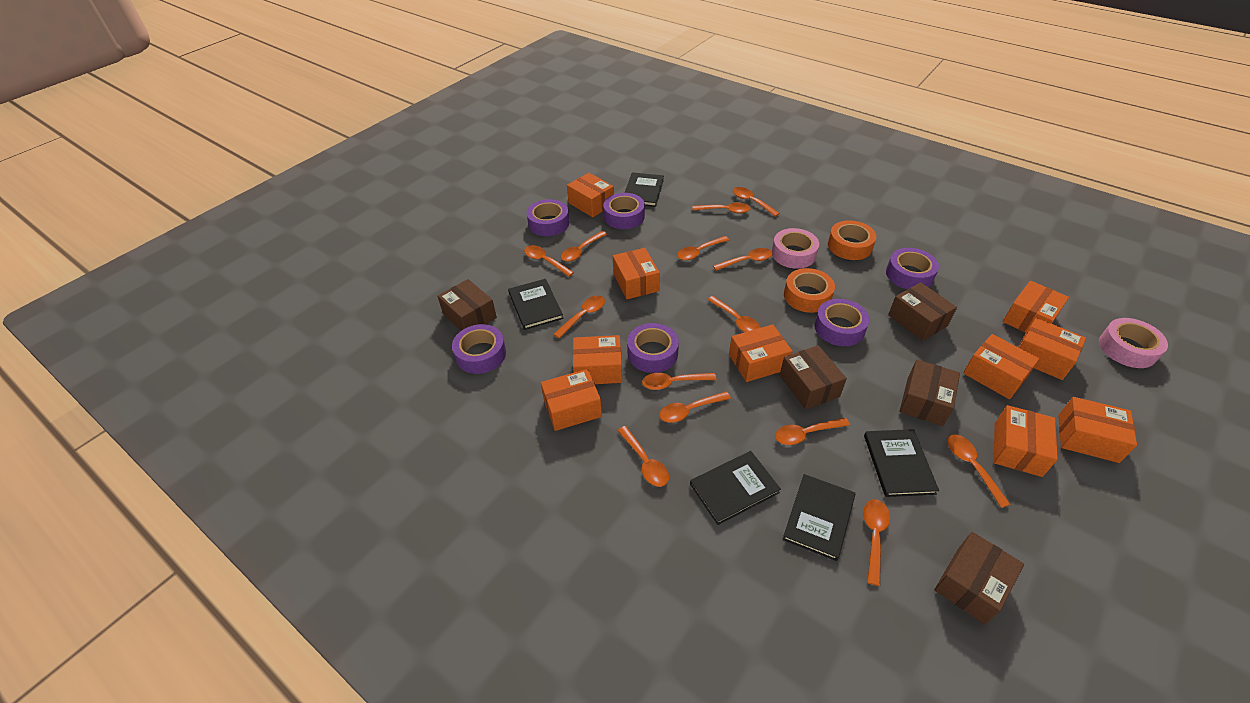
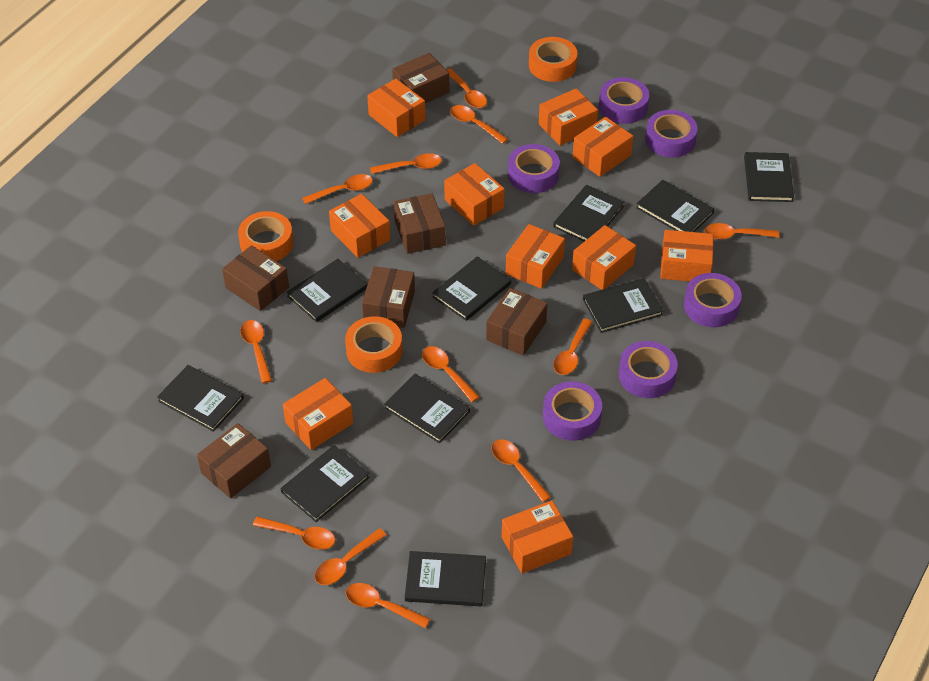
black book: 5 -> 10
brown box: 5 -> 6
orange spoon: 14 -> 12
orange tape: 2 -> 3
pink tape: 2 -> 0

